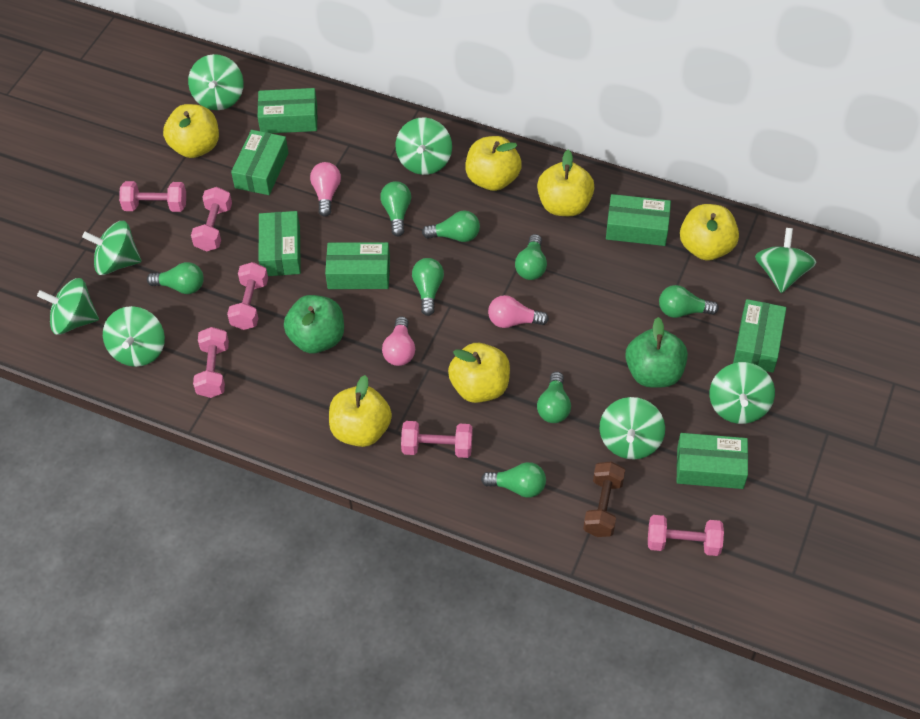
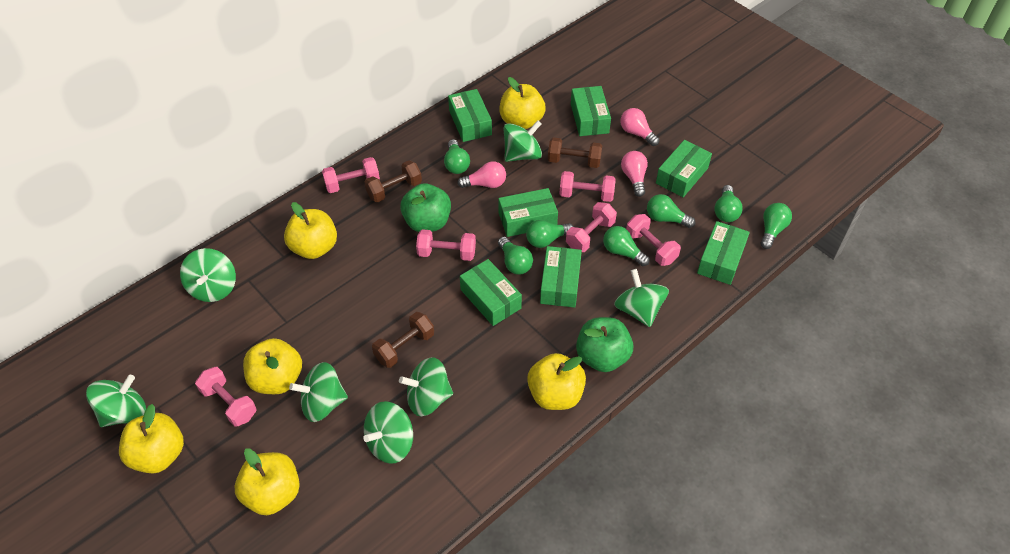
brown dumbbell: 1 -> 3
green light bulb: 8 -> 7
green spinning top: 8 -> 7

